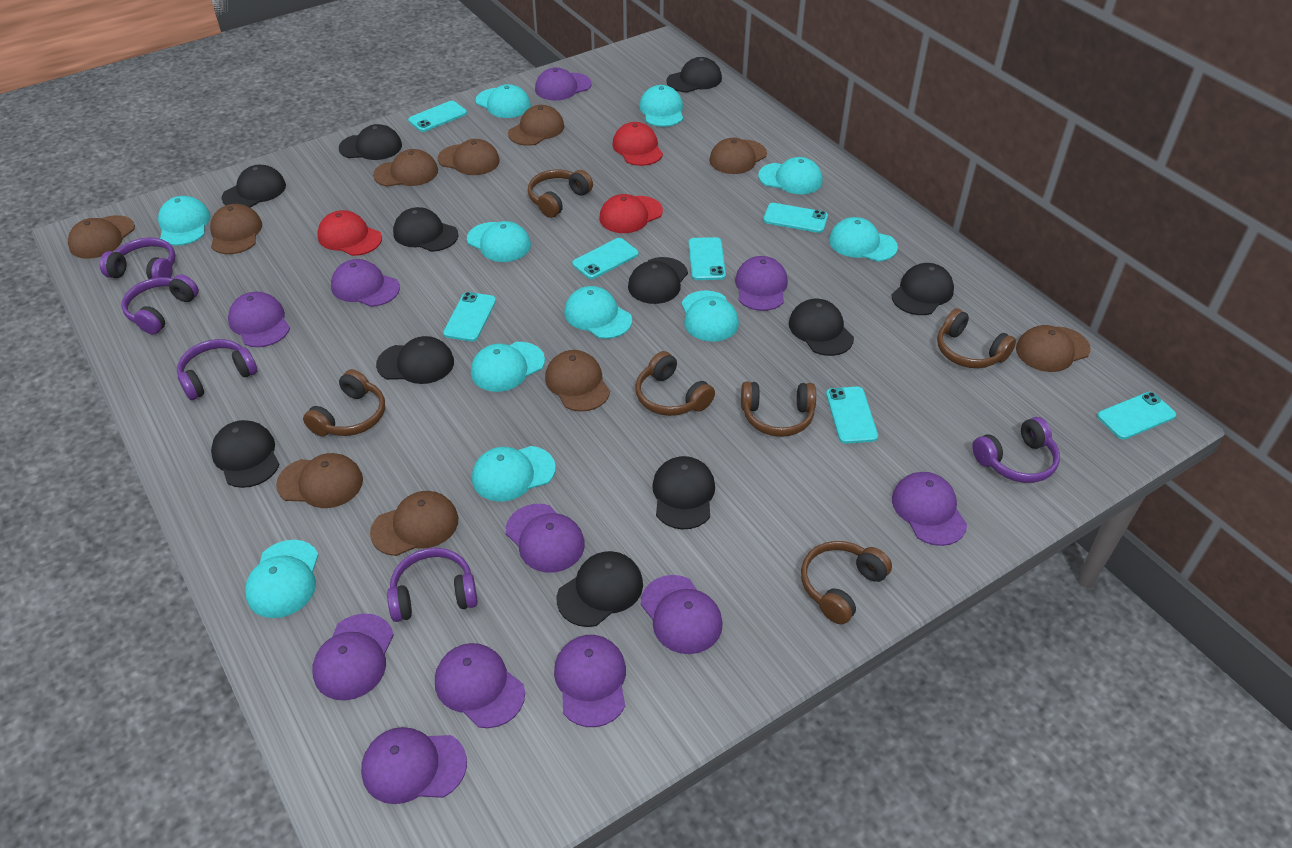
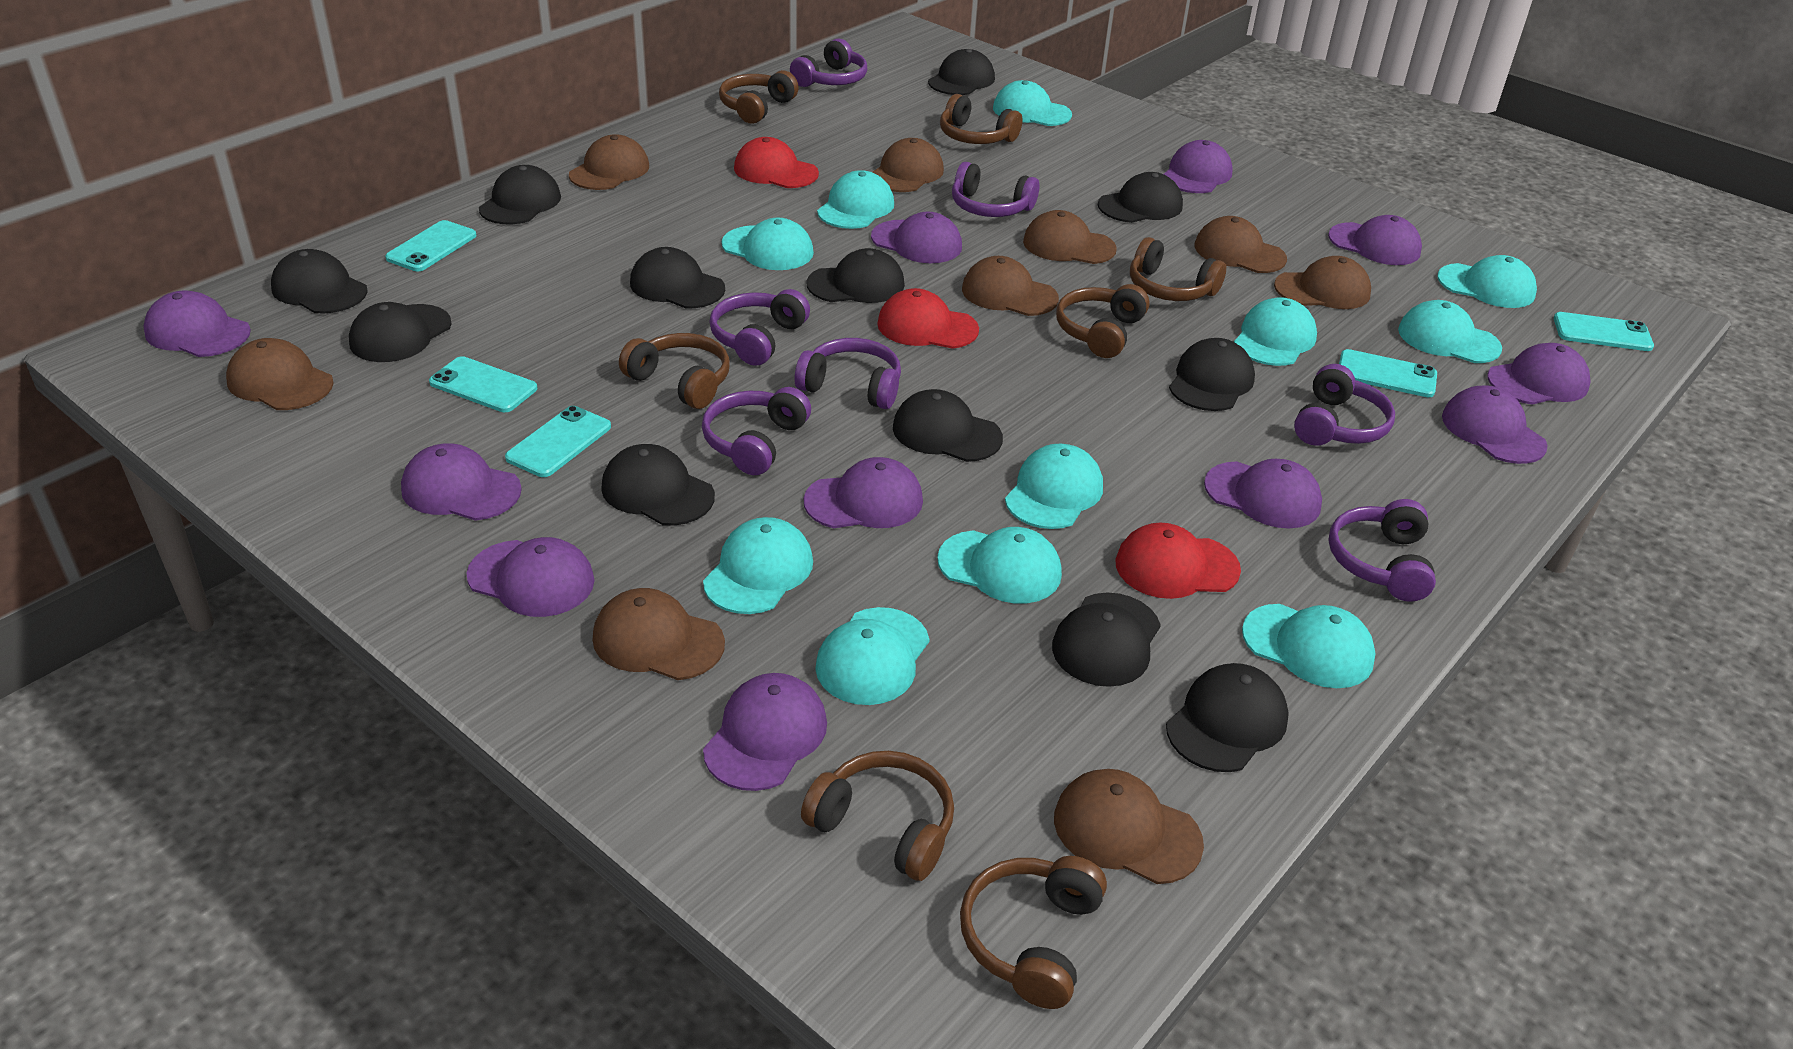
black cap: 11 -> 12
brown cap: 10 -> 9
brown headphones: 6 -> 7
purple headphones: 5 -> 7
turquoise phone: 7 -> 5

